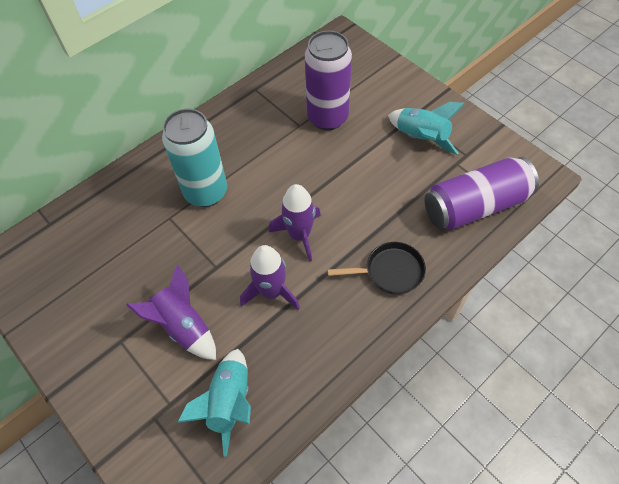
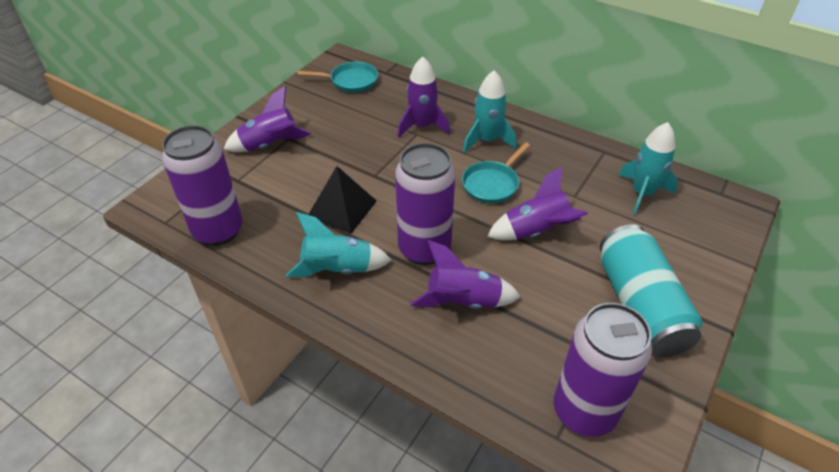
black pan: 1 -> 0
black pyramid: 0 -> 1
purple can: 2 -> 3
purple rocket: 3 -> 4
turquoise pan: 0 -> 2
turquoise rocket: 2 -> 3

